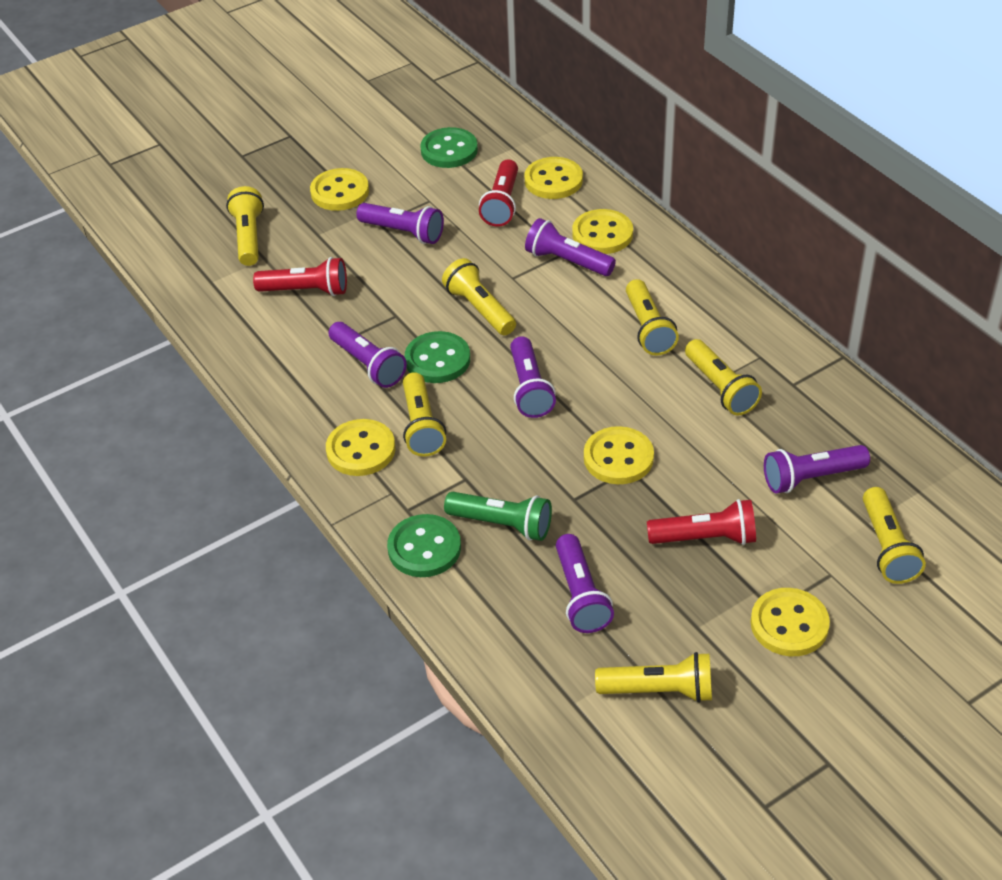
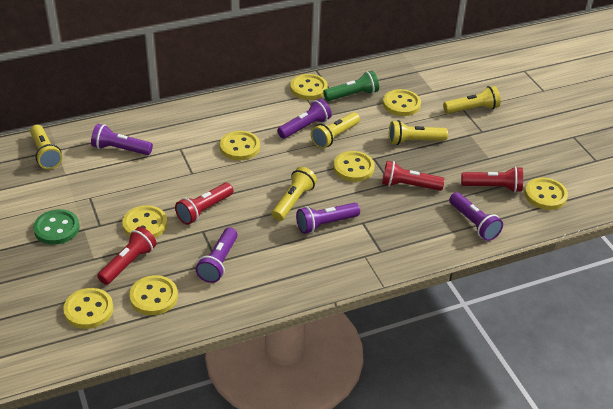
green button: 3 -> 1
purple flashlight: 6 -> 5
red flashlight: 3 -> 4
yellow button: 6 -> 8
yellow flashlight: 7 -> 5

